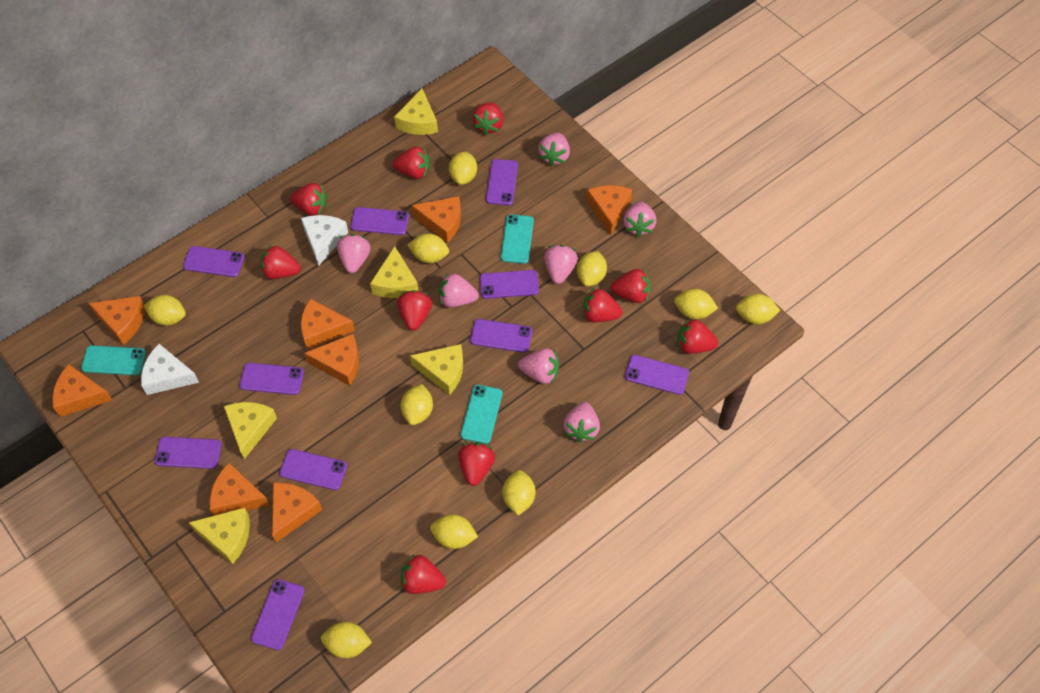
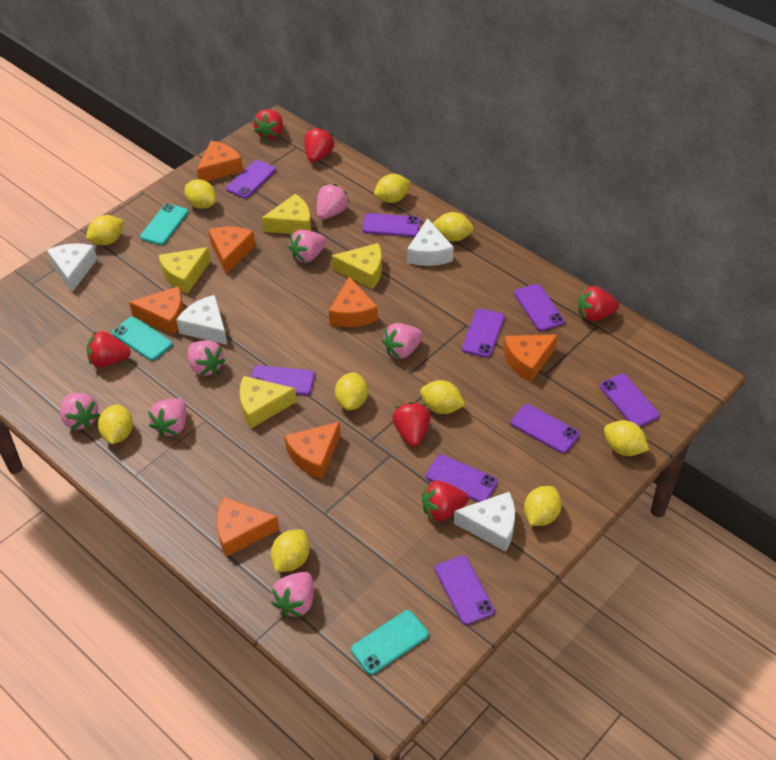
orange cheese: 8 -> 7
purple phone: 10 -> 9
red strawberry: 10 -> 6
white cheese: 2 -> 4
yellow cheese: 5 -> 4

